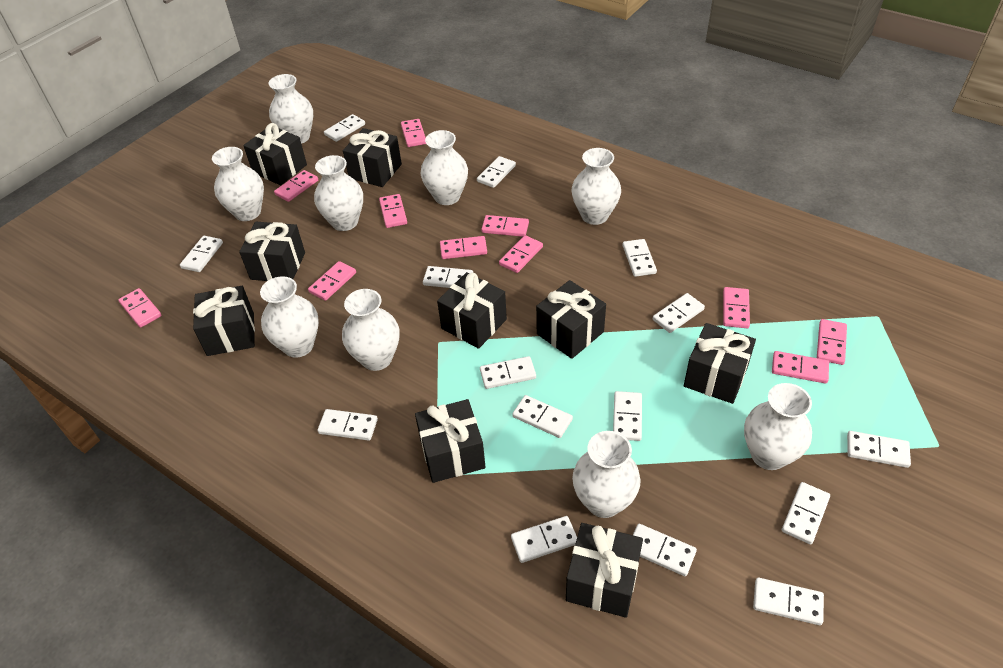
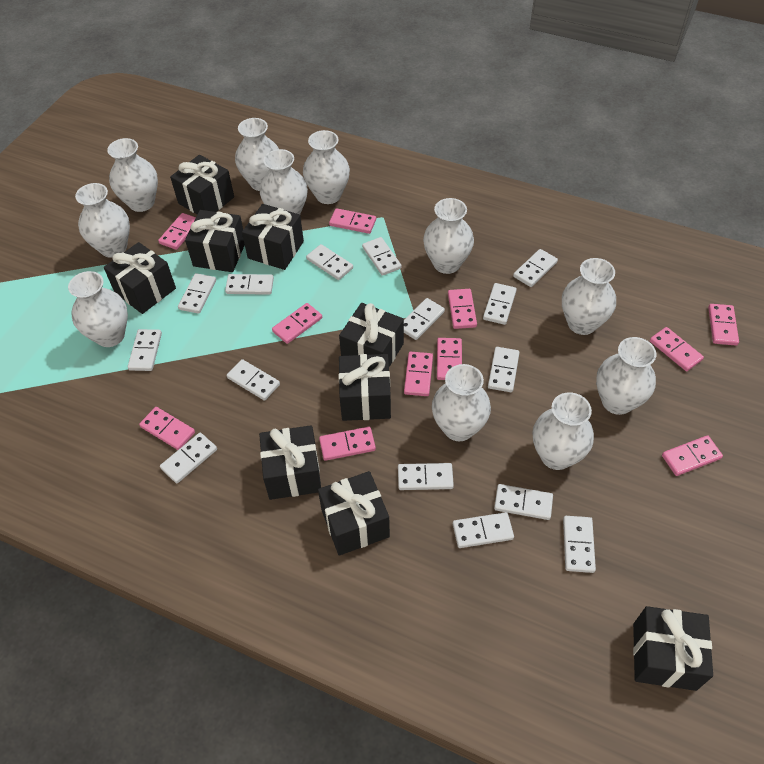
white vase: 9 -> 11

